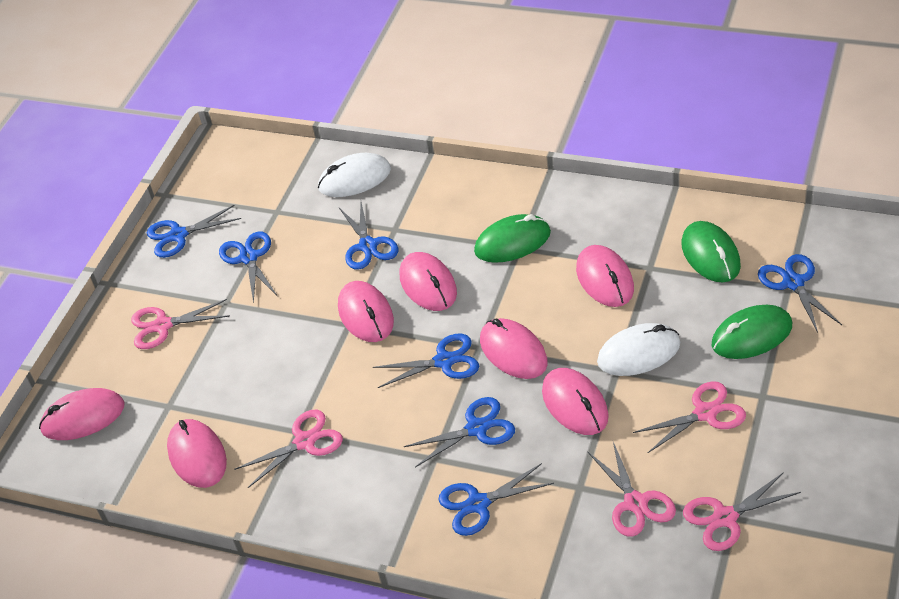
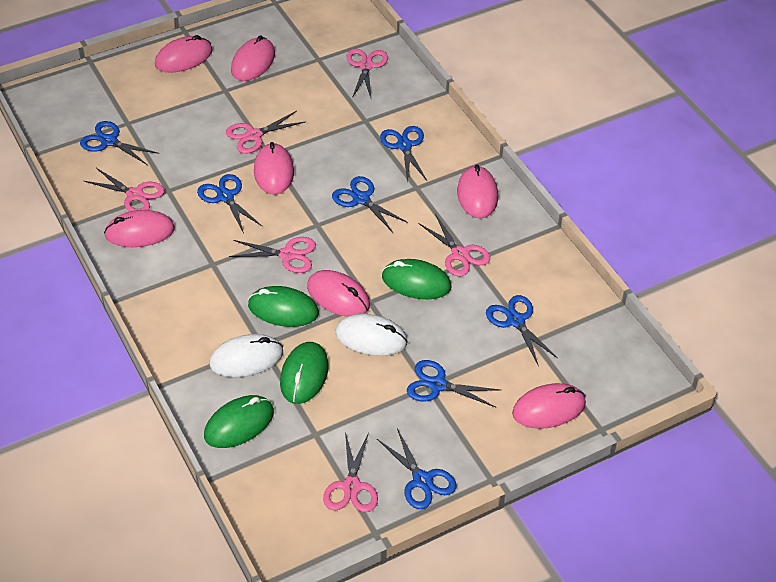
green mouse: 3 -> 4
pink scissors: 5 -> 6

